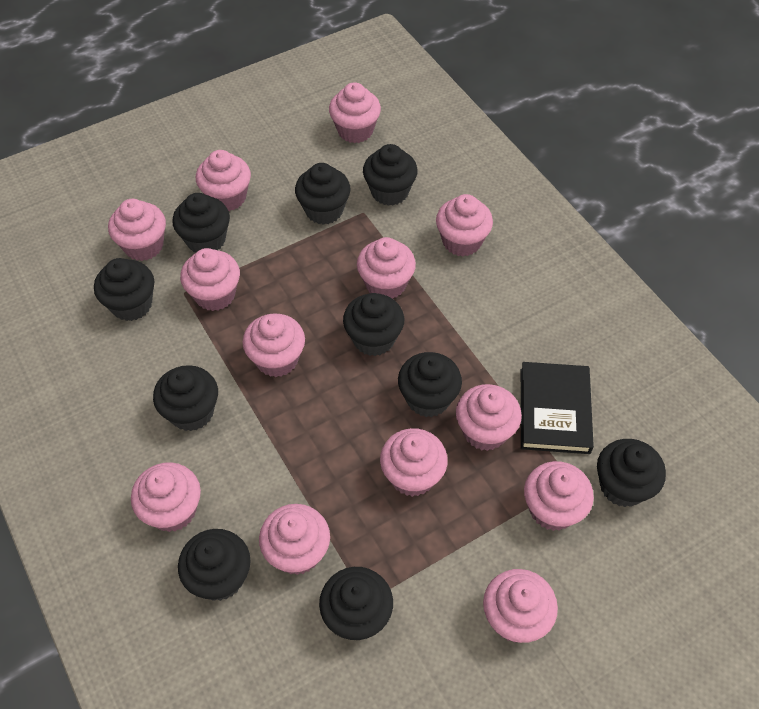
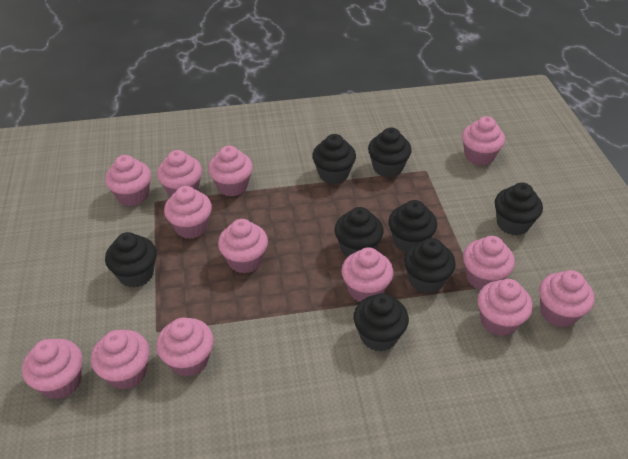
black book: 1 -> 0
black cupcake: 10 -> 8

